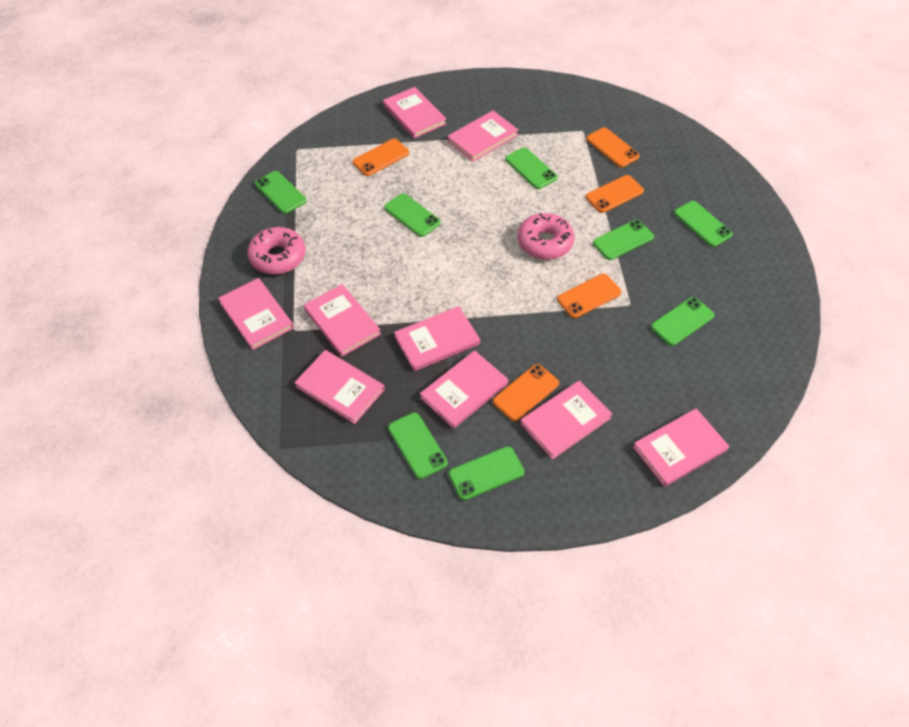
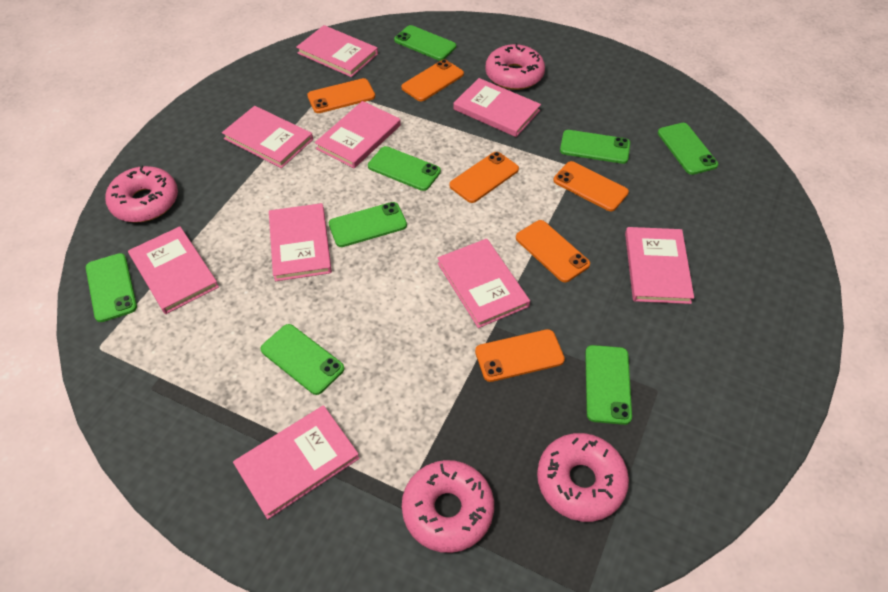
orange phone: 5 -> 6
pink donut: 2 -> 4

